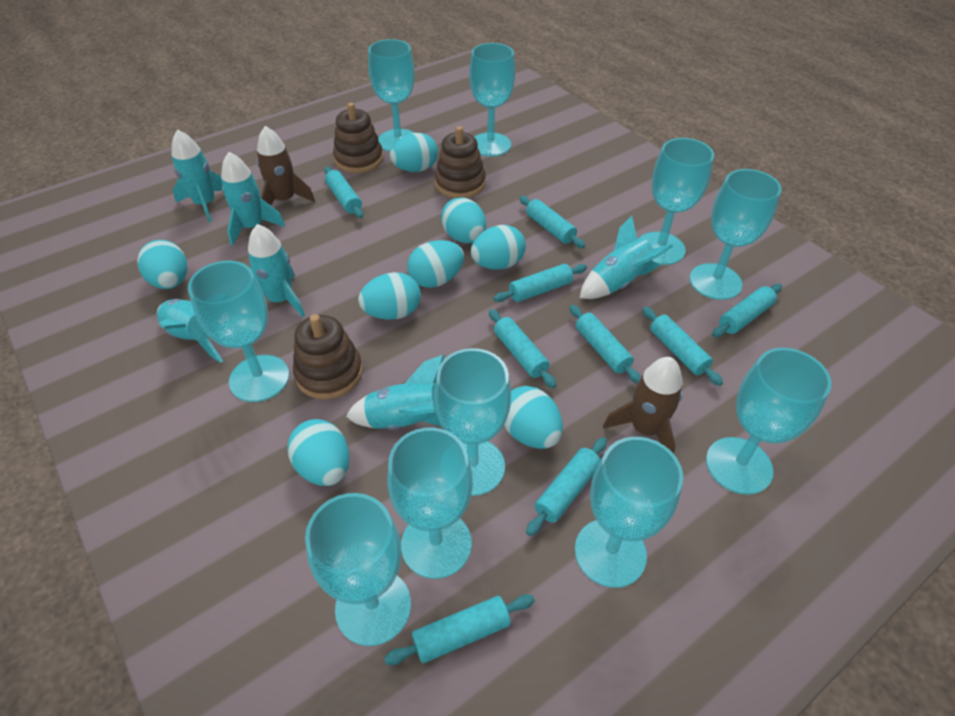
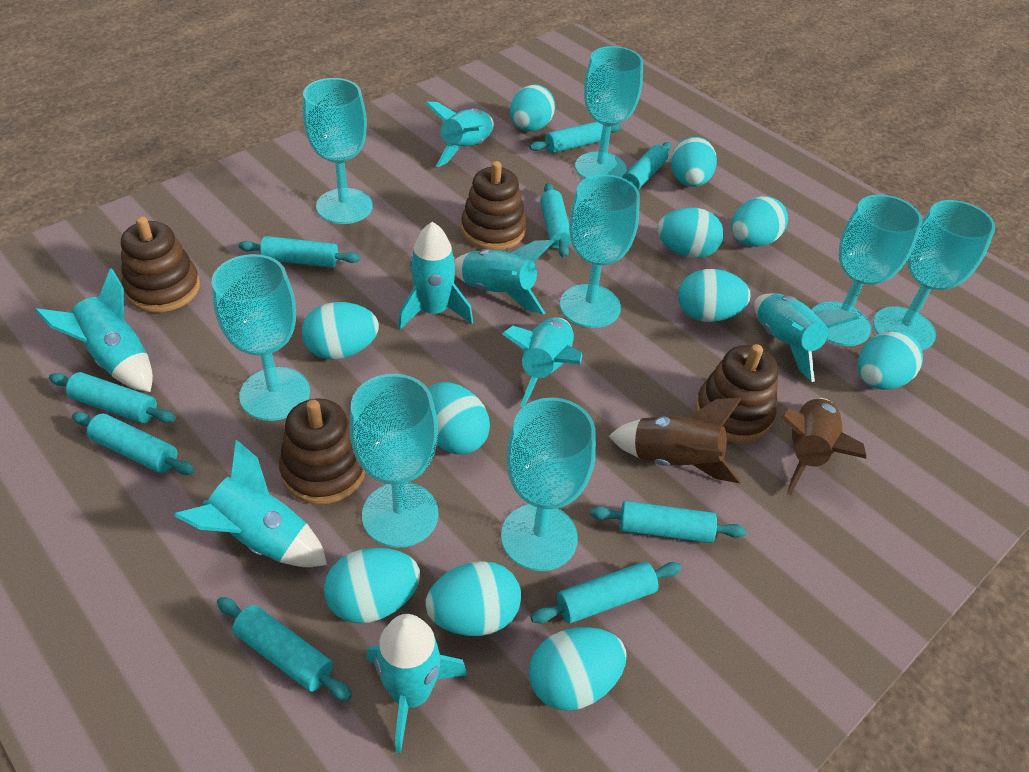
brown stacking toy: 3 -> 4
turquoise egg: 8 -> 11
turquoise goblet: 10 -> 8
turquoise rocket: 6 -> 8

